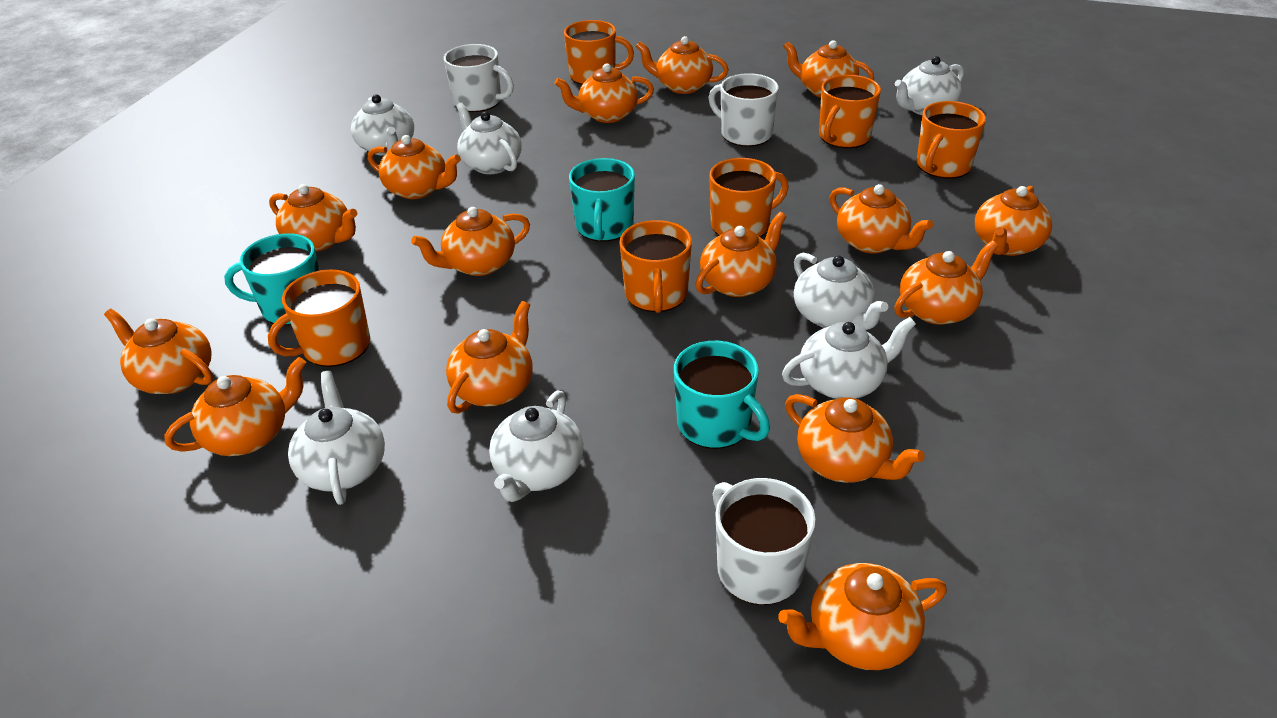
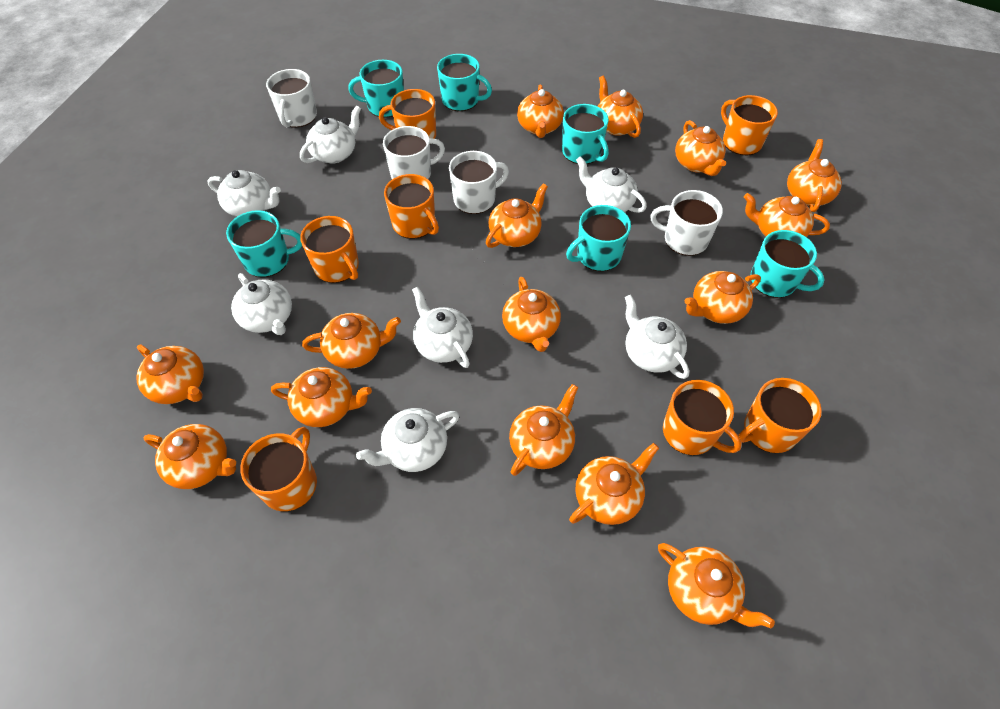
orange mug: 6 -> 7
turquoise mug: 3 -> 6
white mug: 3 -> 4

